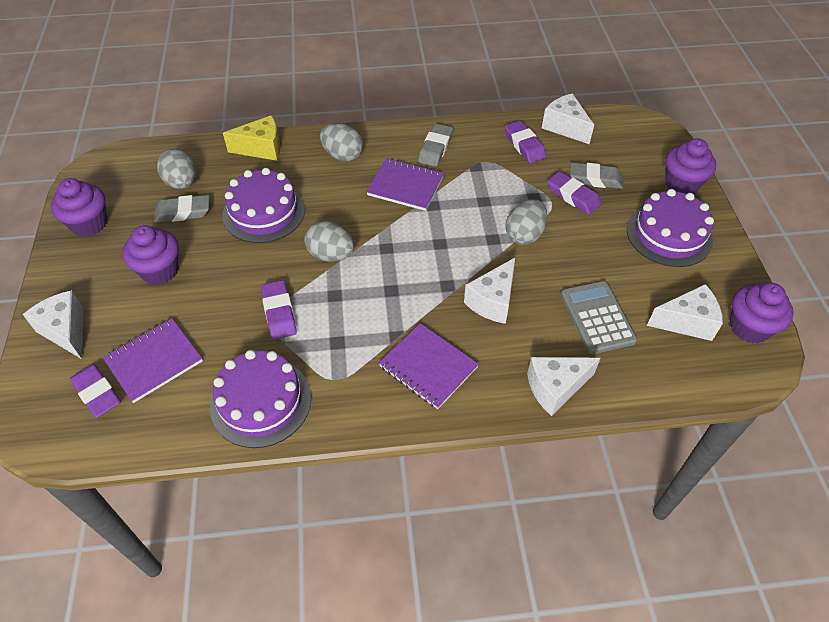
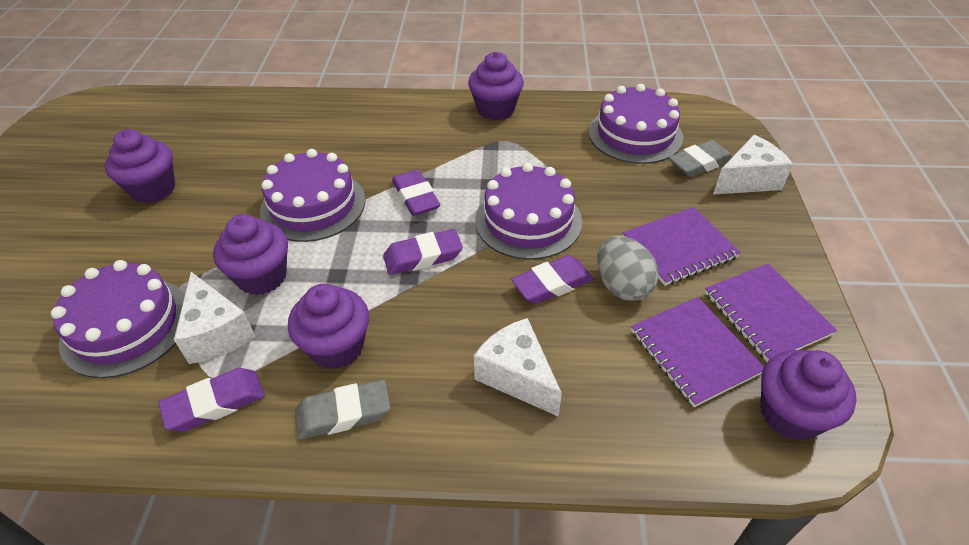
grey calculator: 1 -> 0
grey egg: 4 -> 1
grey eraser: 3 -> 2
purple cake: 3 -> 4
purple cupcake: 4 -> 5
white cheese: 5 -> 3
yellow cheese: 1 -> 0

